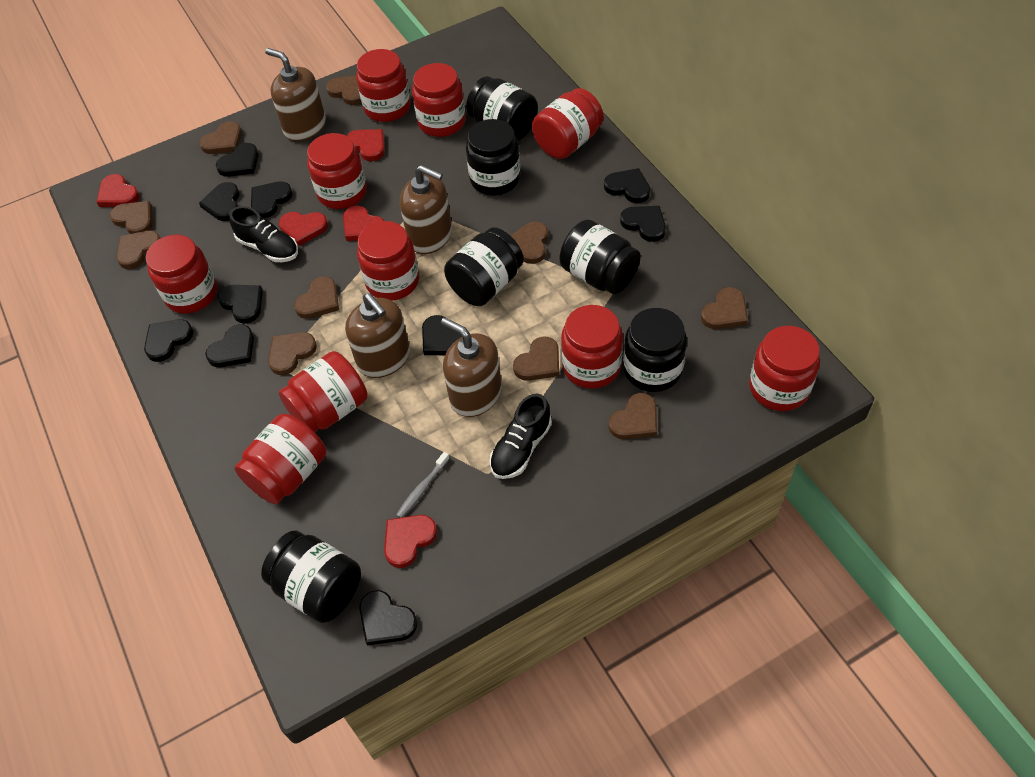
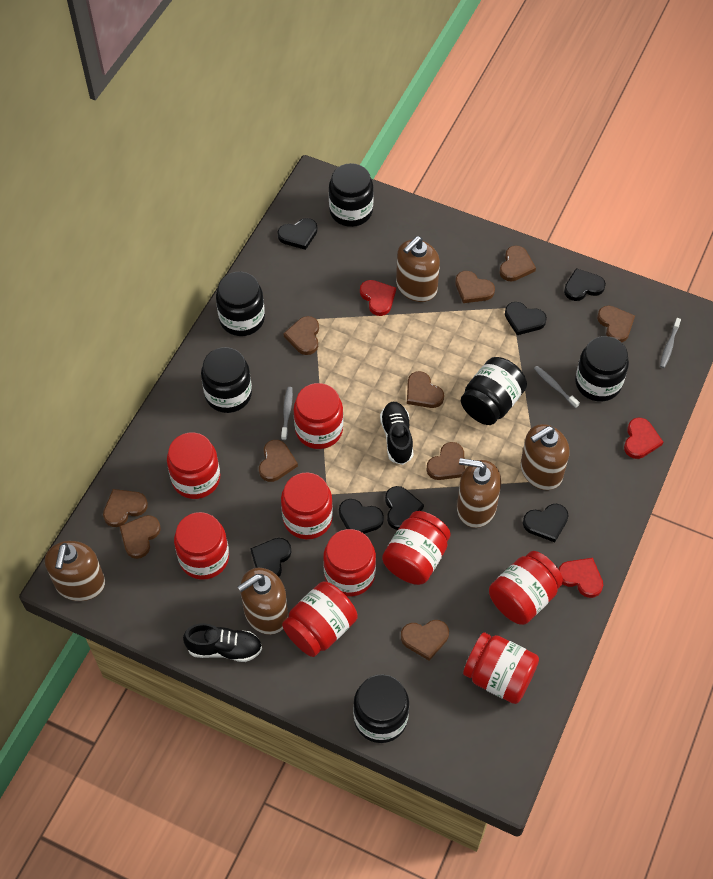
black heart: 10 -> 7
brown soap dispenser: 4 -> 5
grey toothbrush: 1 -> 3
red heart: 5 -> 3
red jar: 10 -> 9

